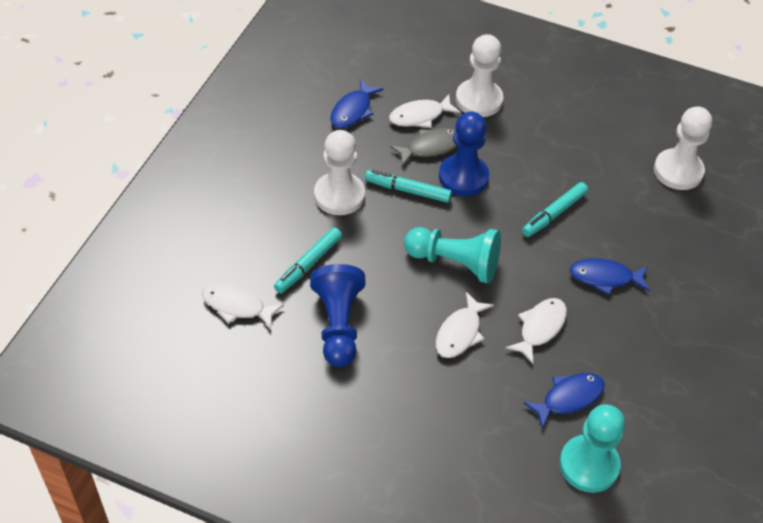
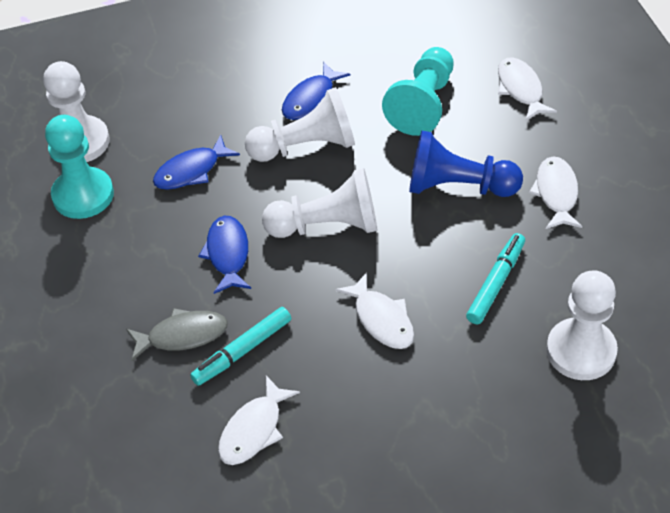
blue pawn: 2 -> 1
turquoise marker: 3 -> 2
white pawn: 3 -> 4

